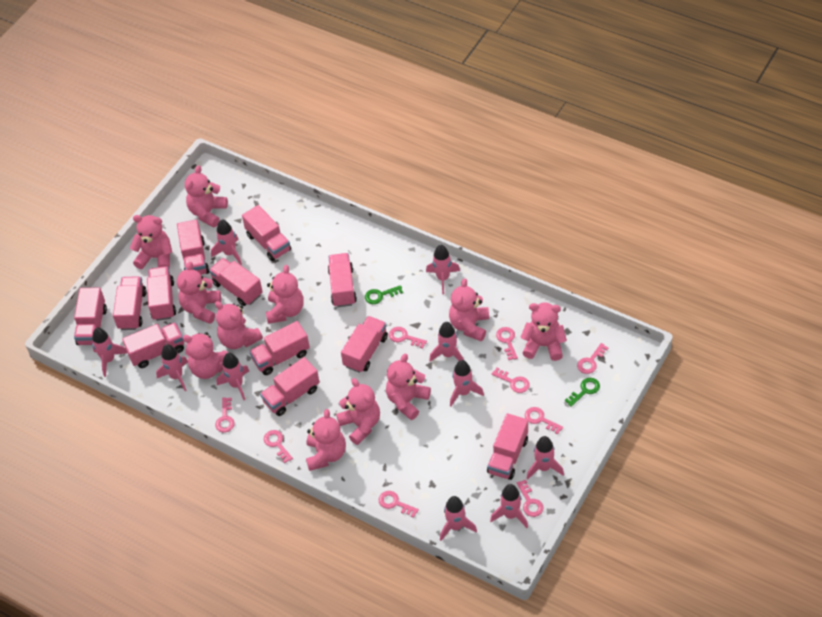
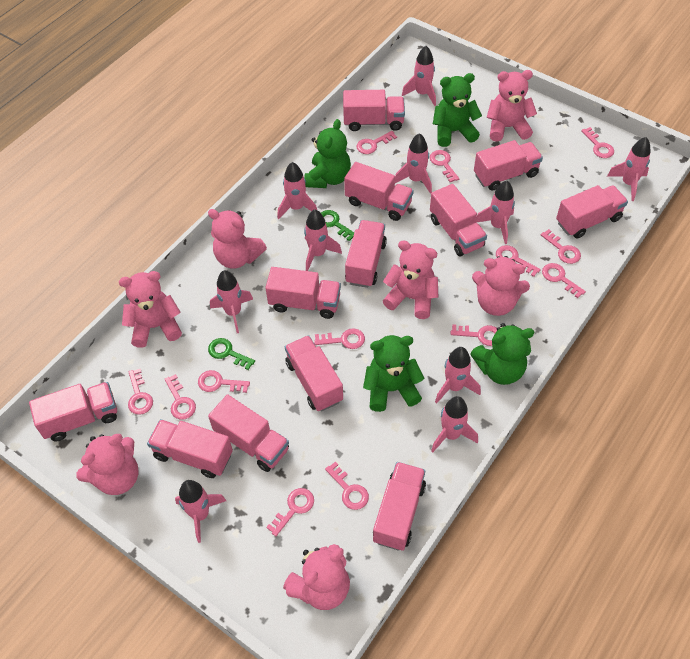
green teddy bear: 0 -> 4
pink key: 9 -> 13
pink teddy bear: 11 -> 7

